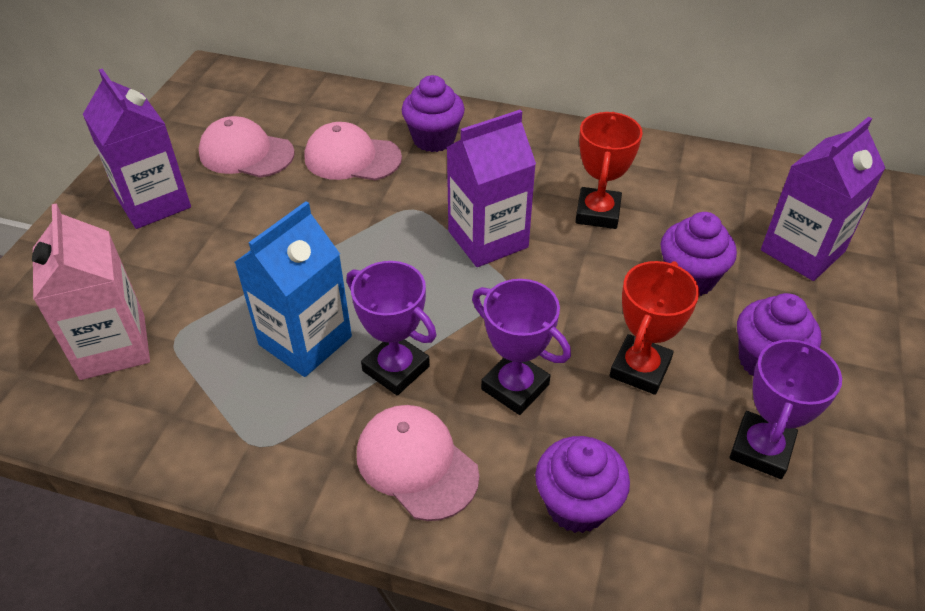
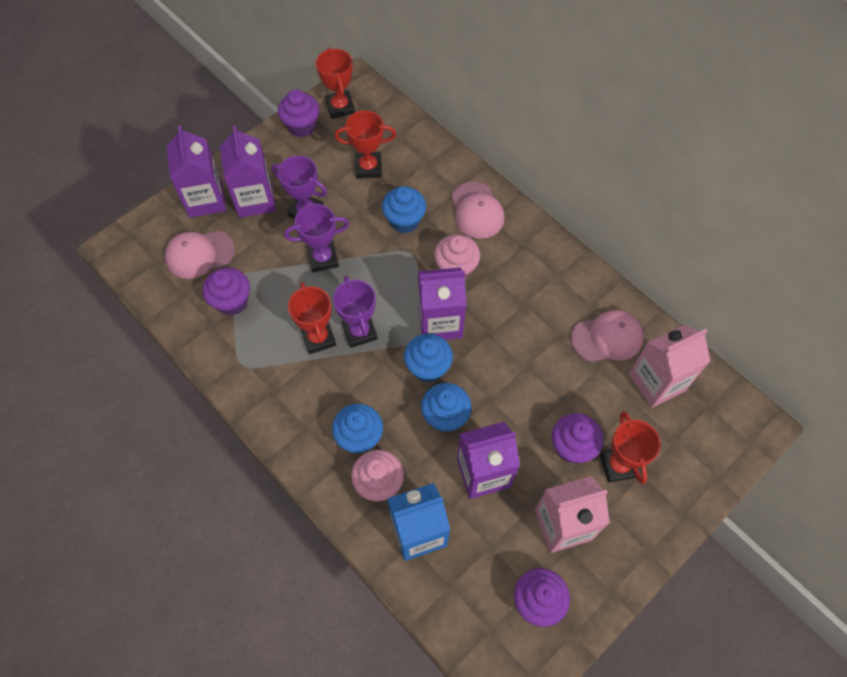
blue cupcake: 0 -> 4
pink carton: 1 -> 2
pink cupcake: 0 -> 2
purple carton: 3 -> 4
red trophy: 2 -> 4

